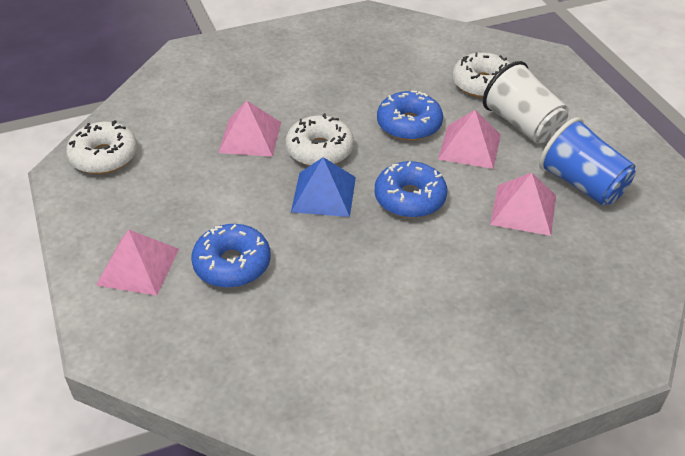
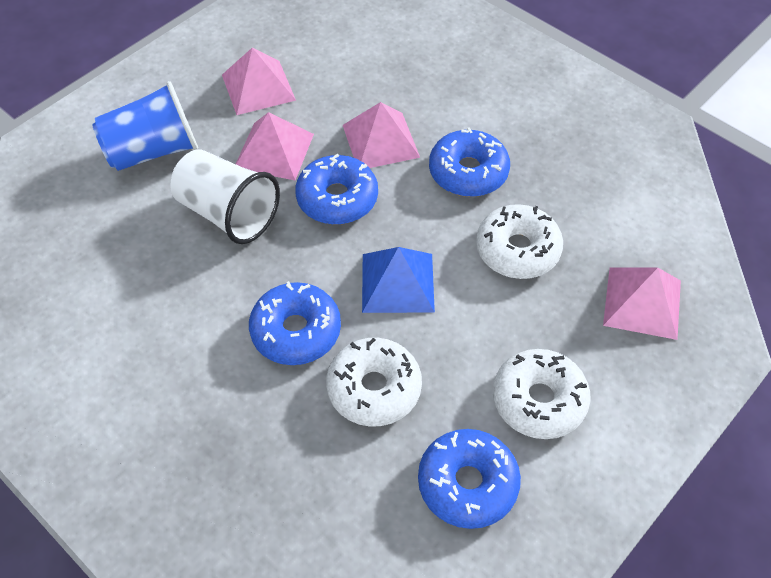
blue donut: 3 -> 4

